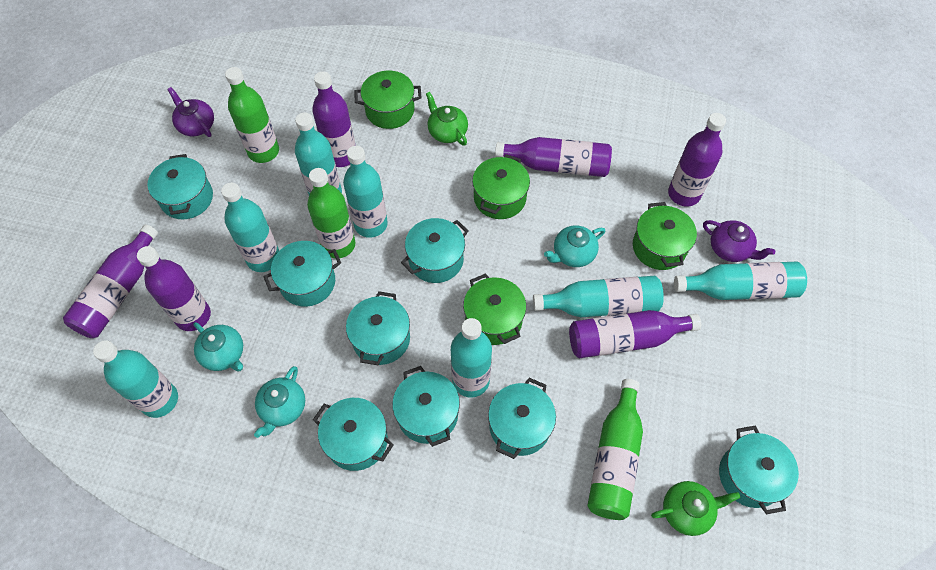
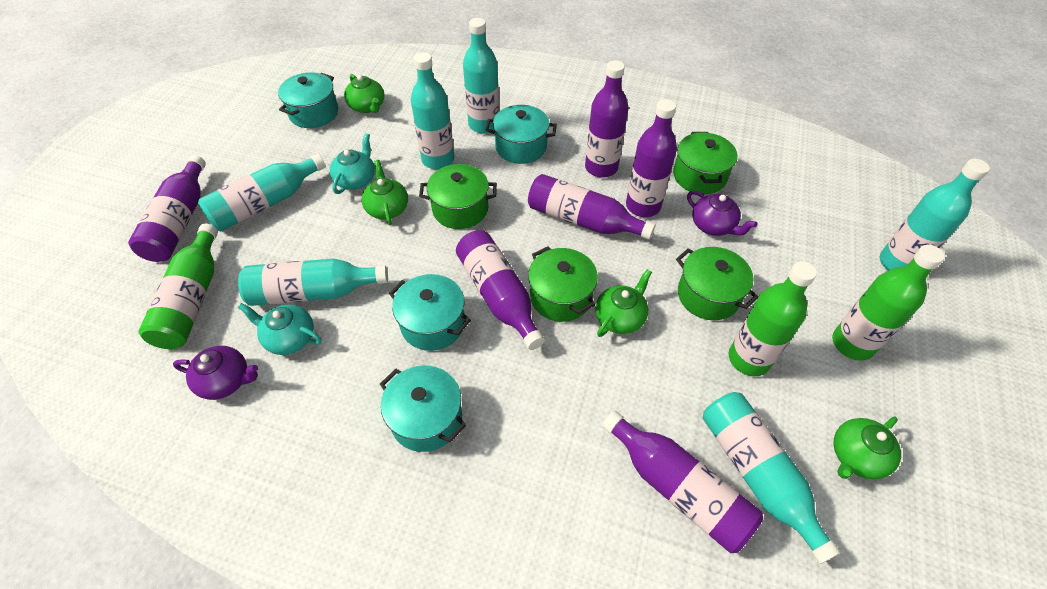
green teapot: 2 -> 4
turquoise bottle: 7 -> 6
turquoise pot: 8 -> 4
turquoise teapot: 3 -> 2

